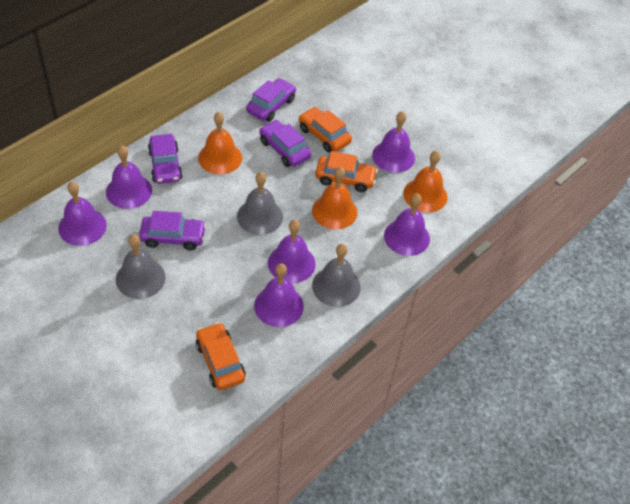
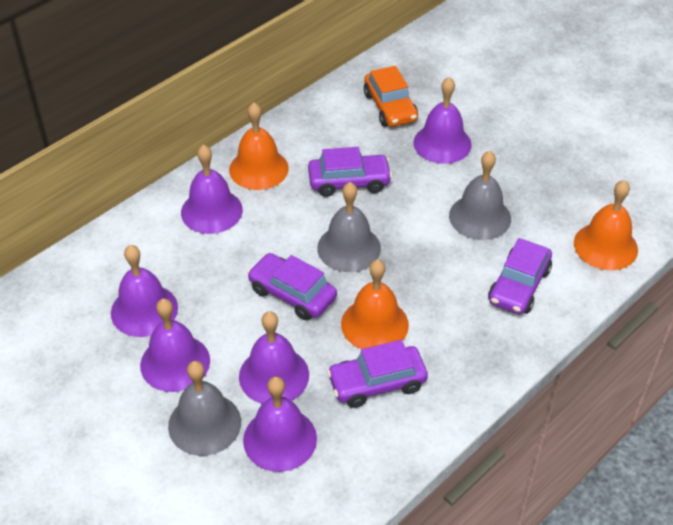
orange car: 3 -> 1

